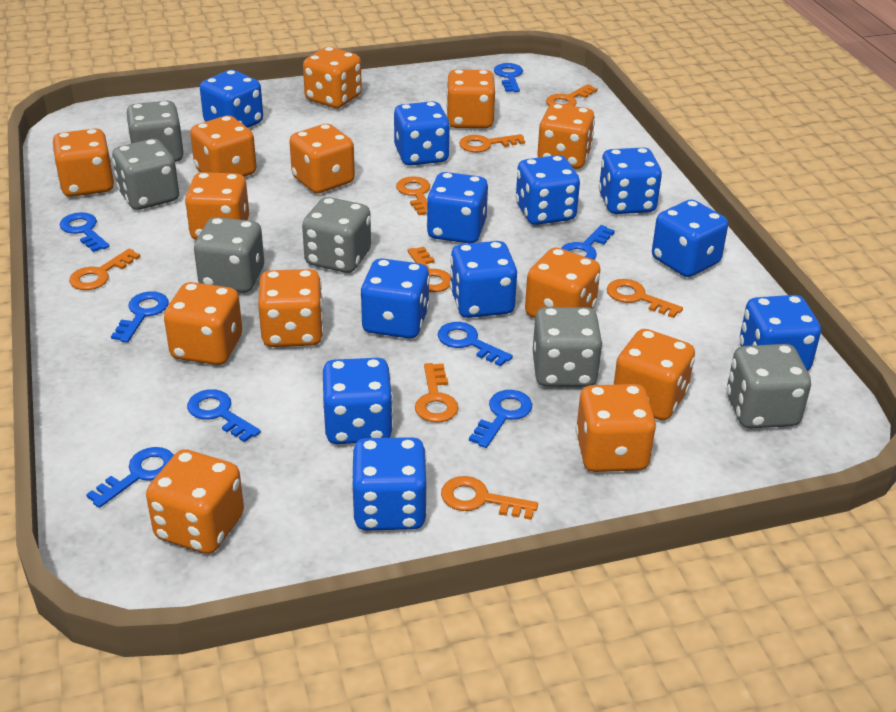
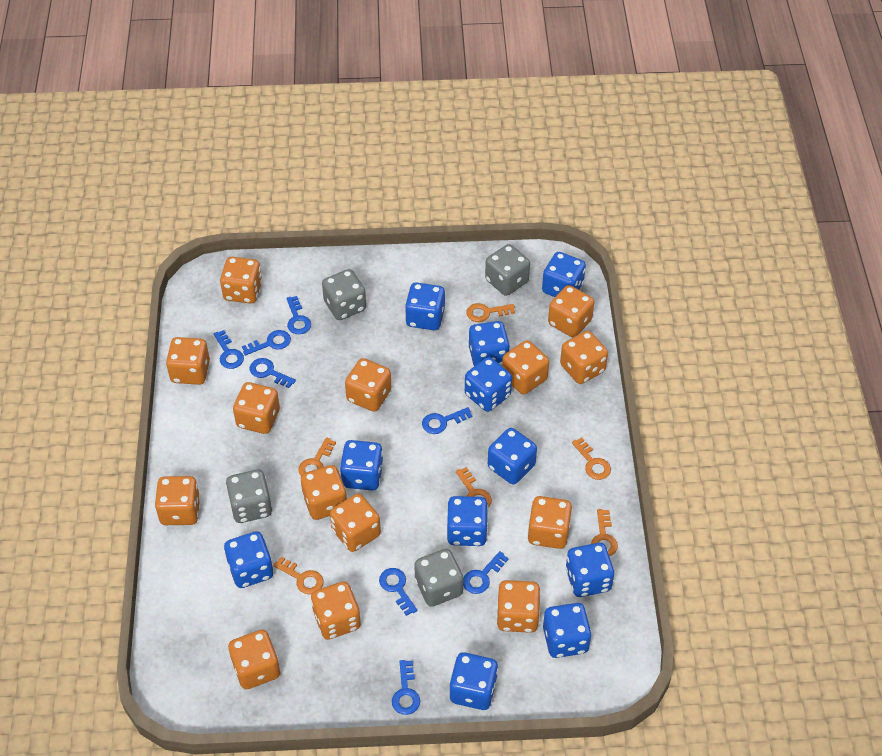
grey dice: 6 -> 4
orange dice: 13 -> 14
orange key: 8 -> 6

